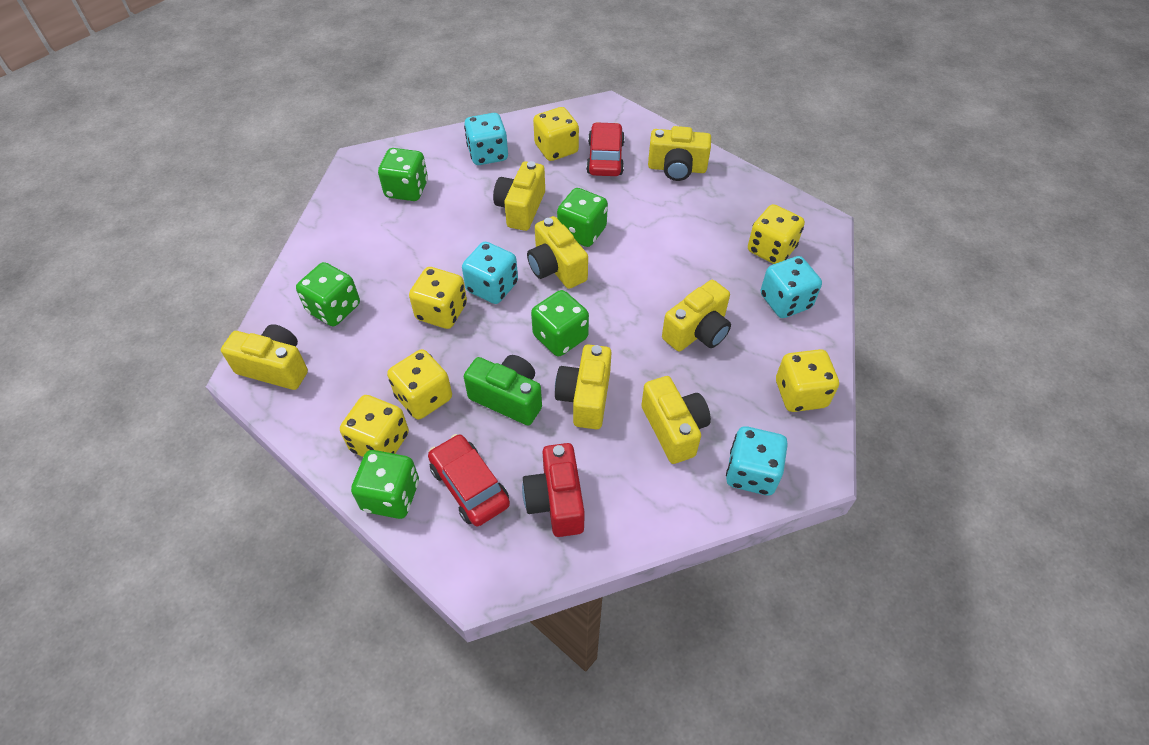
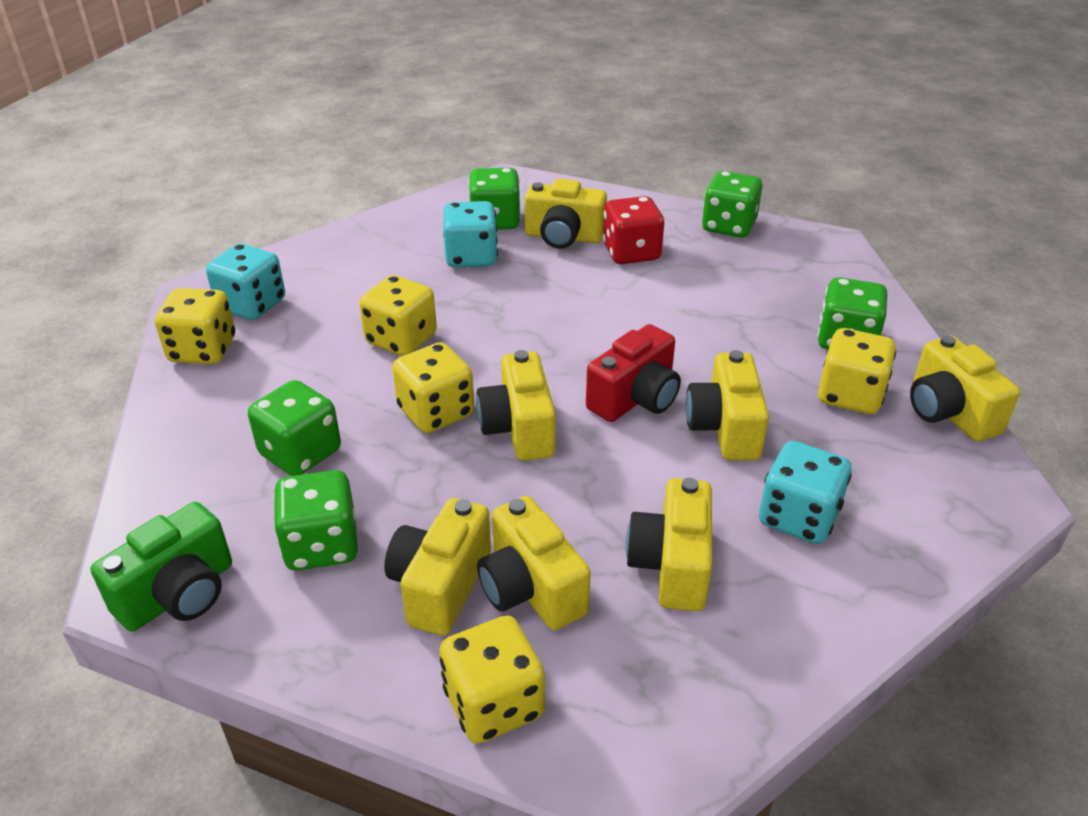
red car: 2 -> 0
red dice: 0 -> 1
turquoise dice: 4 -> 3
yellow dice: 6 -> 5

